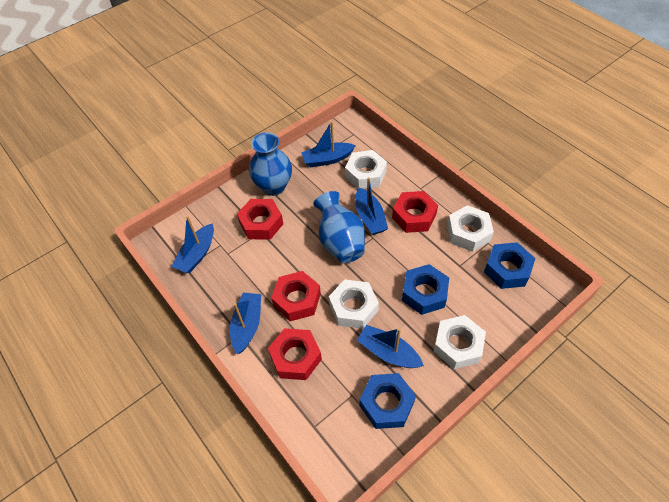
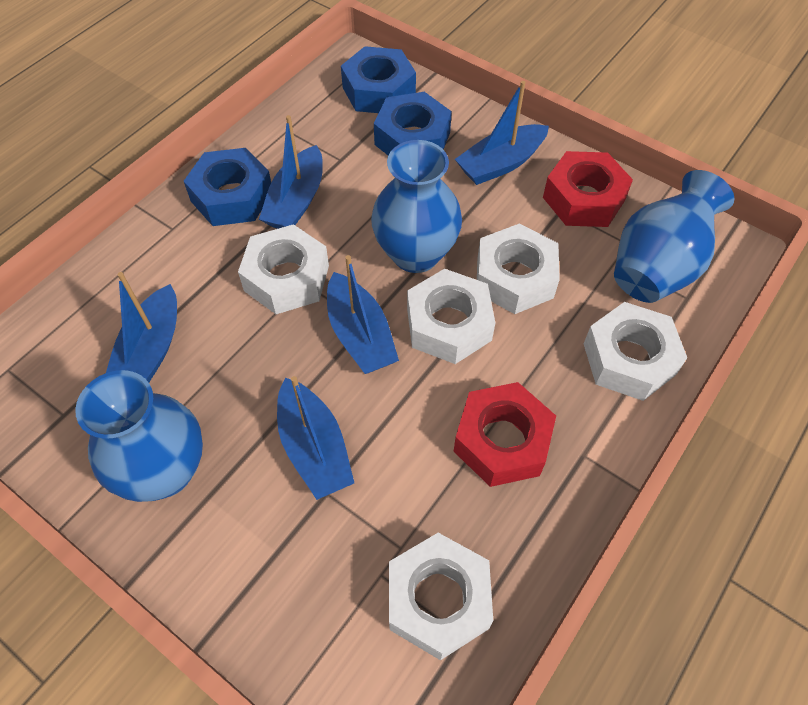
blue vase: 2 -> 3
red nut: 4 -> 2
white nut: 4 -> 5

